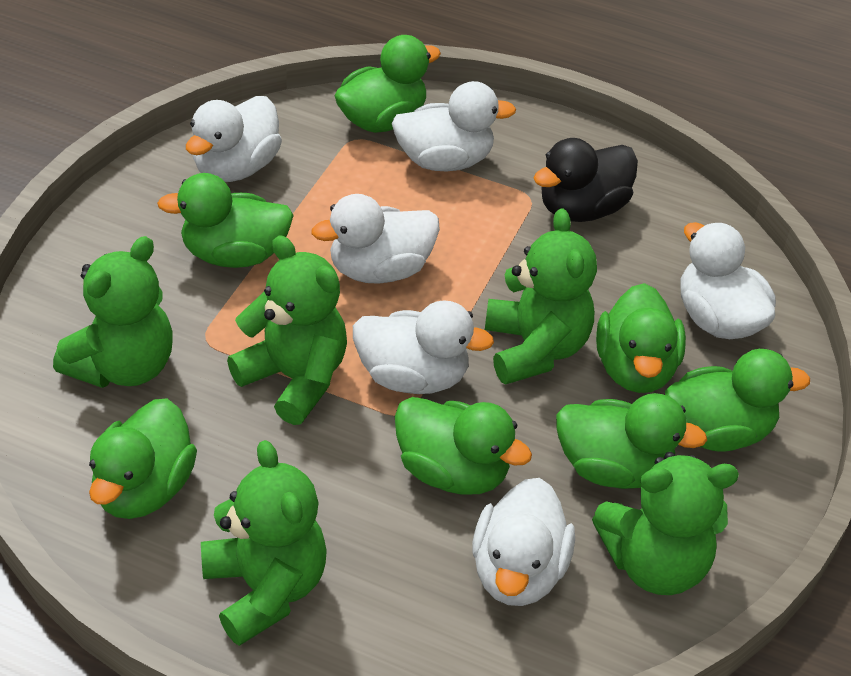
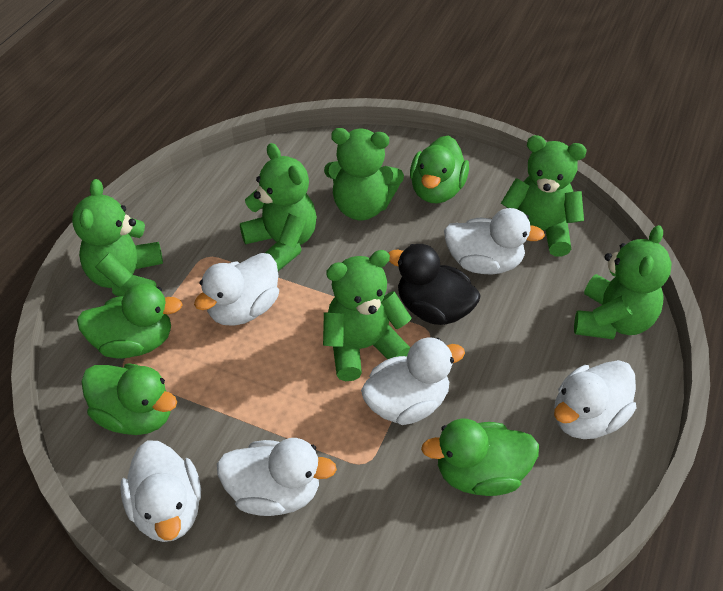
green duck: 7 -> 4
green teddy bear: 5 -> 6

